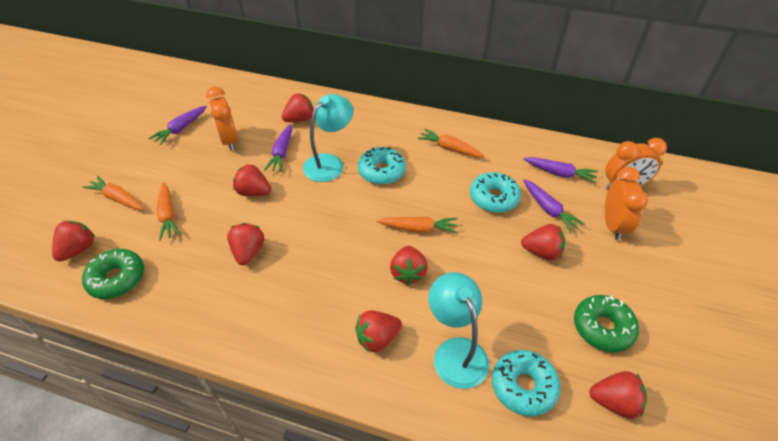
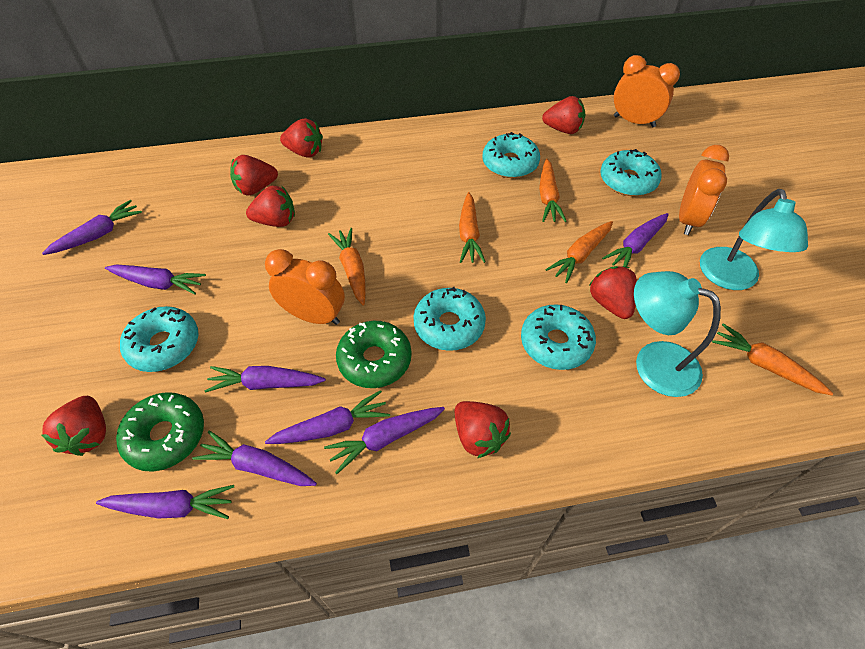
orange carrot: 4 -> 5
purple carrot: 4 -> 8
red strawberry: 8 -> 7
turquoise donut: 3 -> 5

